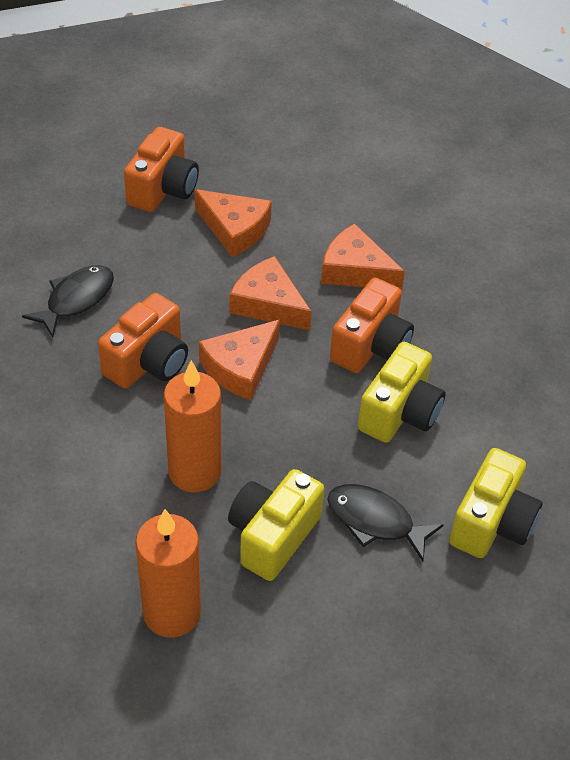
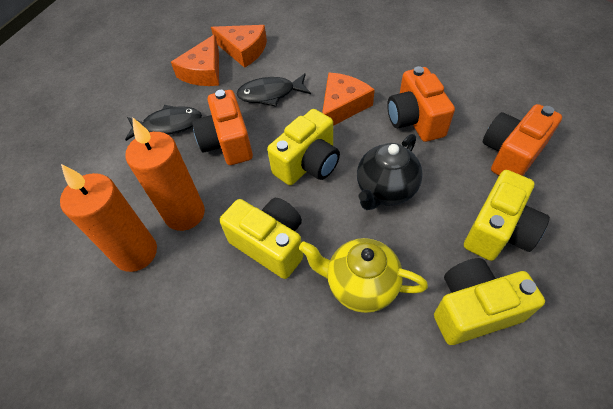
black teapot: 0 -> 1
orange cheese: 4 -> 3
yellow camera: 3 -> 4
yellow teapot: 0 -> 1

